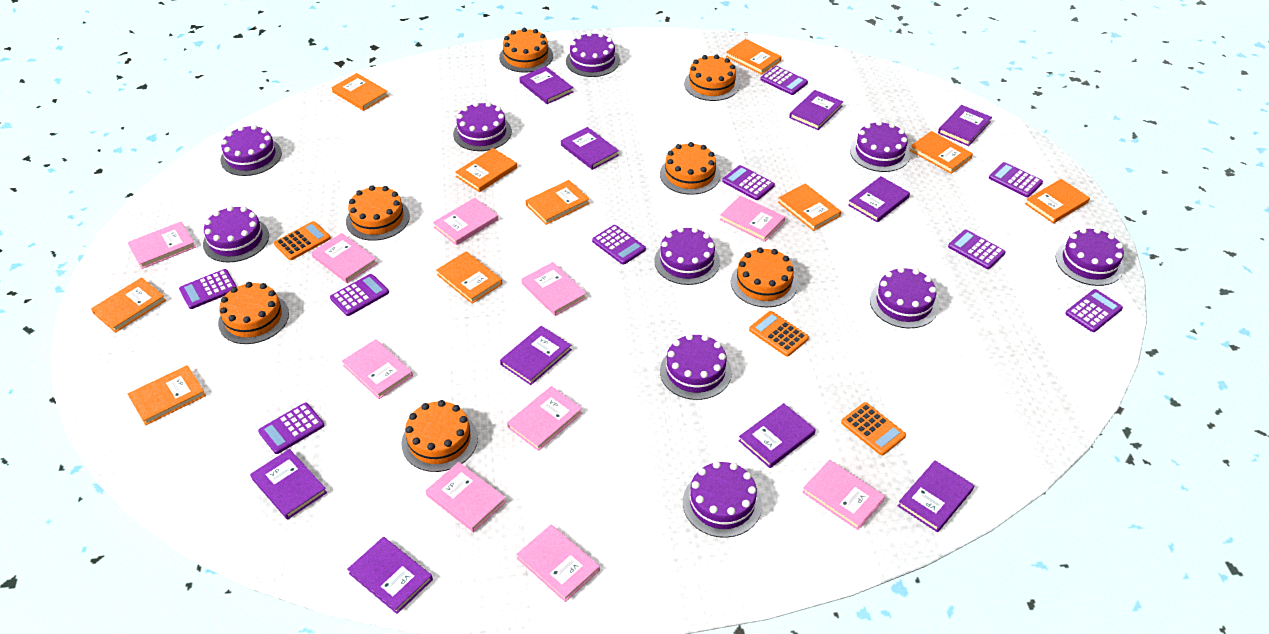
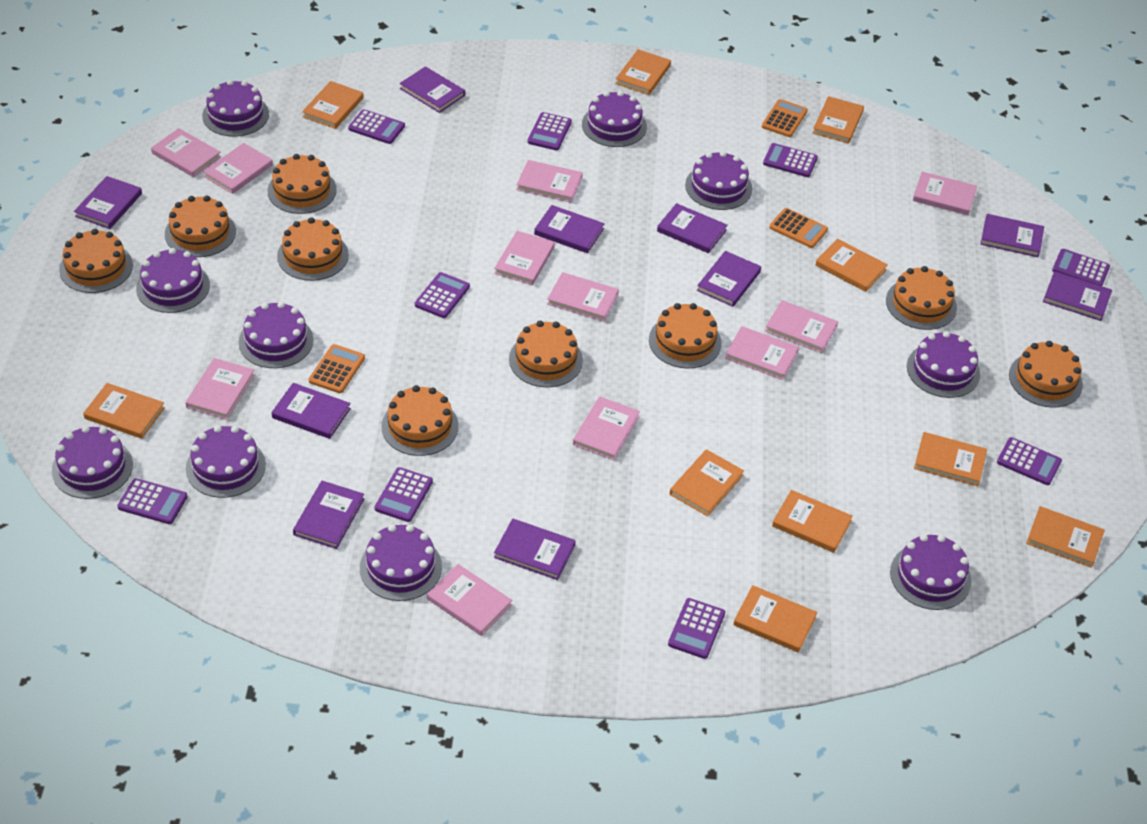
orange cake: 7 -> 9
pink book: 10 -> 11

